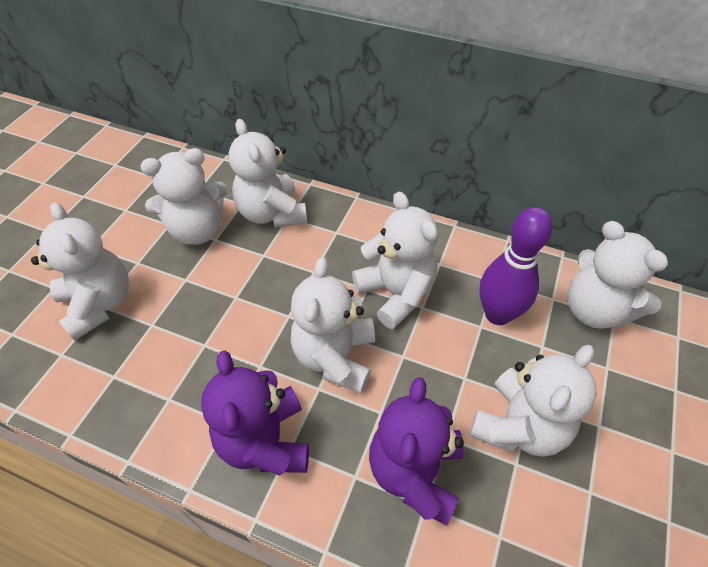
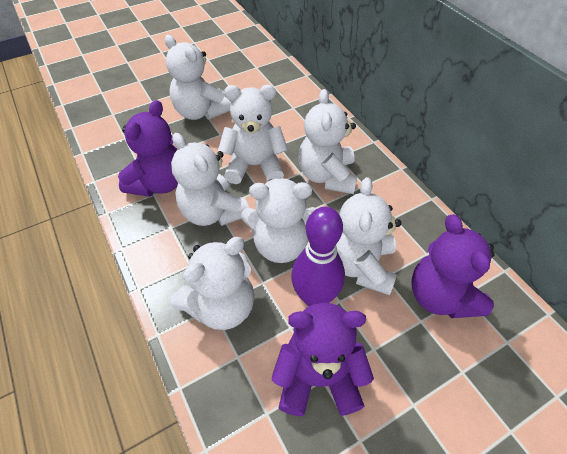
purple teddy bear: 2 -> 3

